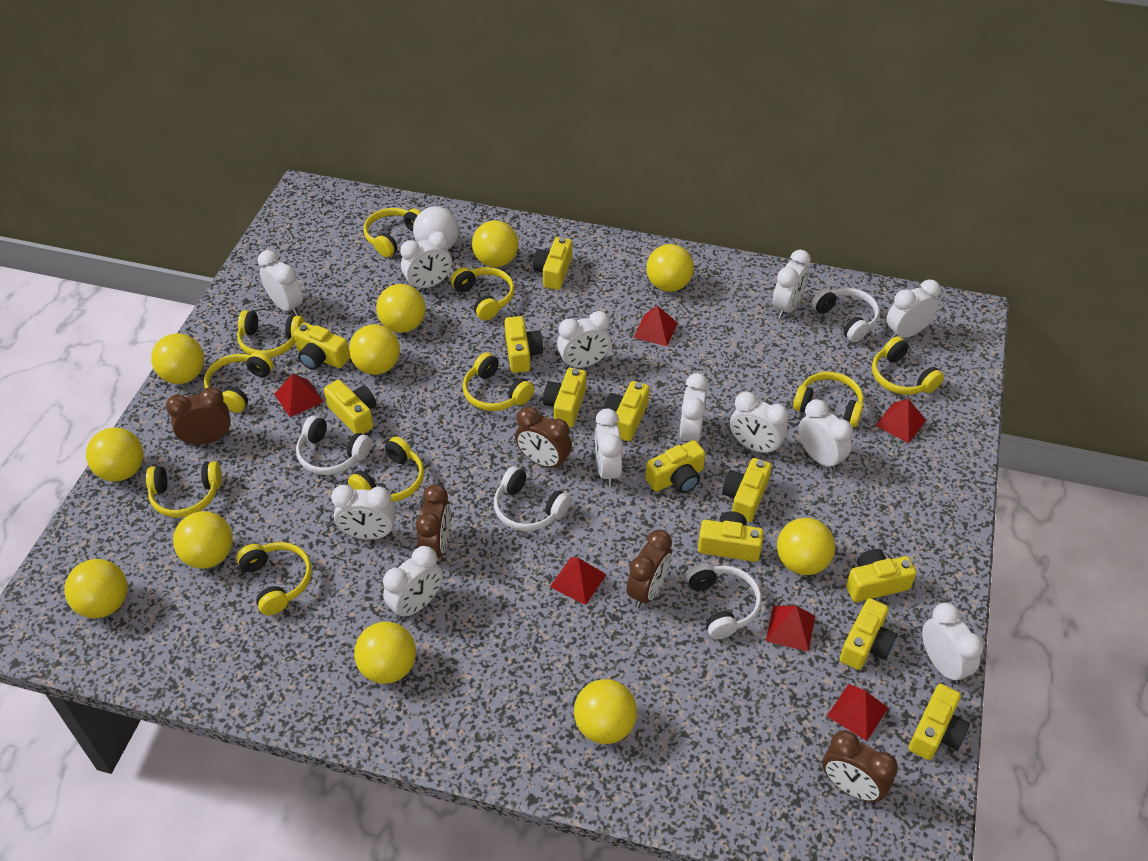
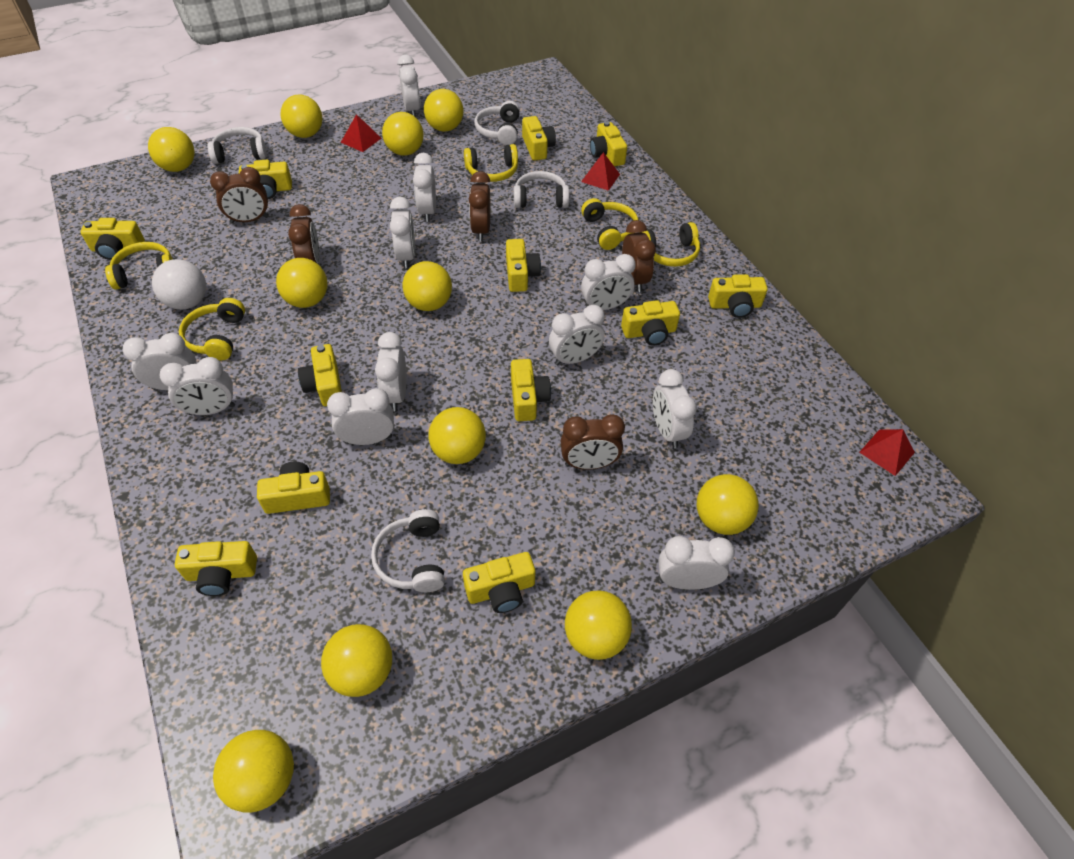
red pyramid: 6 -> 3
white clock: 12 -> 11
yellow headphones: 10 -> 5

